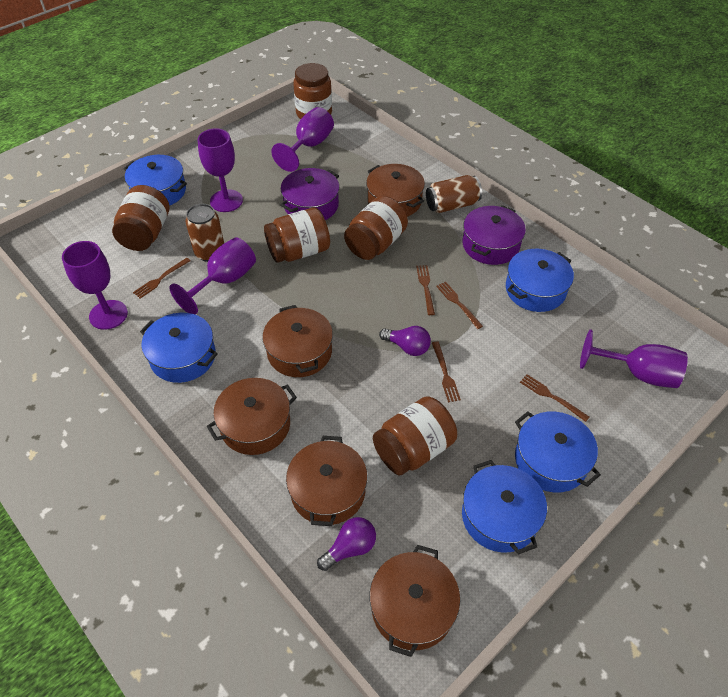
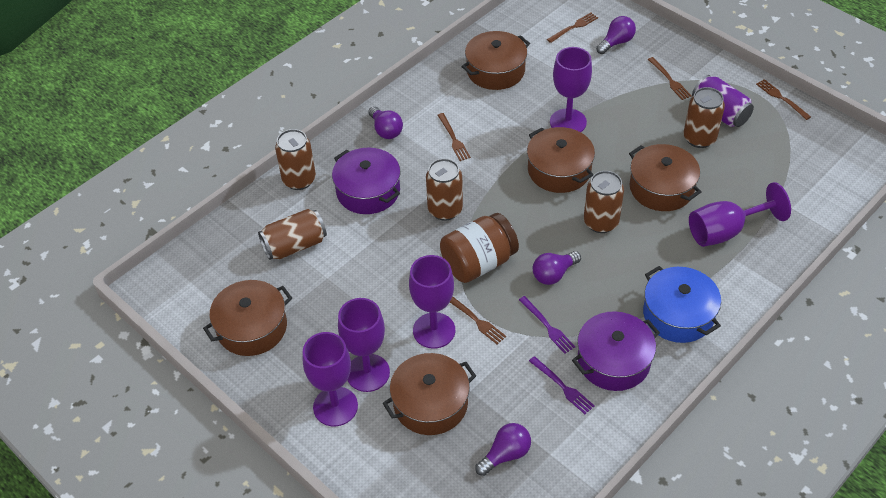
blue pot: 5 -> 1
brown can: 2 -> 5
brown jar: 5 -> 1
purple can: 0 -> 1
purple fork: 0 -> 2
purple light bulb: 2 -> 4

